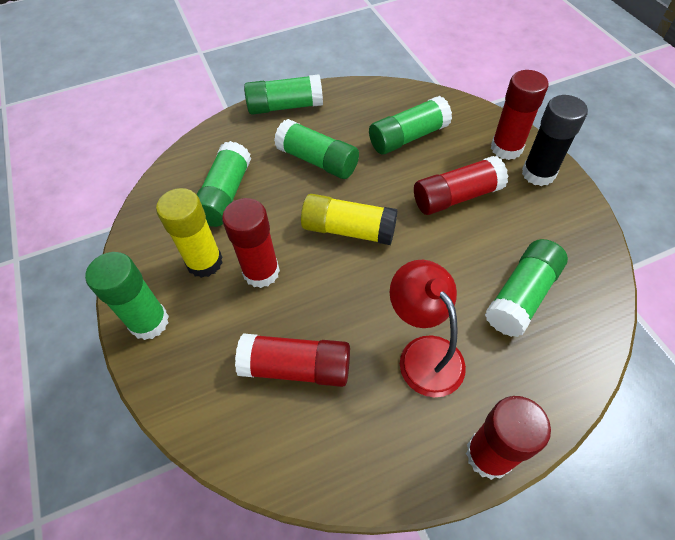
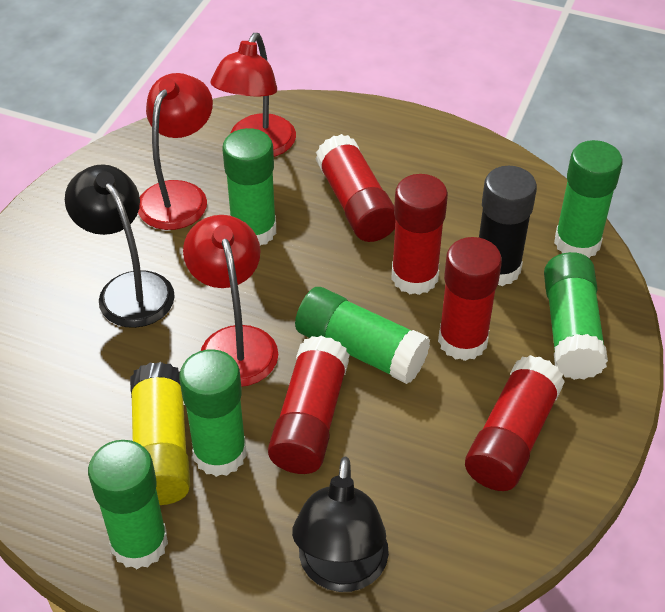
black lamp: 0 -> 2
red lamp: 1 -> 3
yellow glue stick: 2 -> 1

